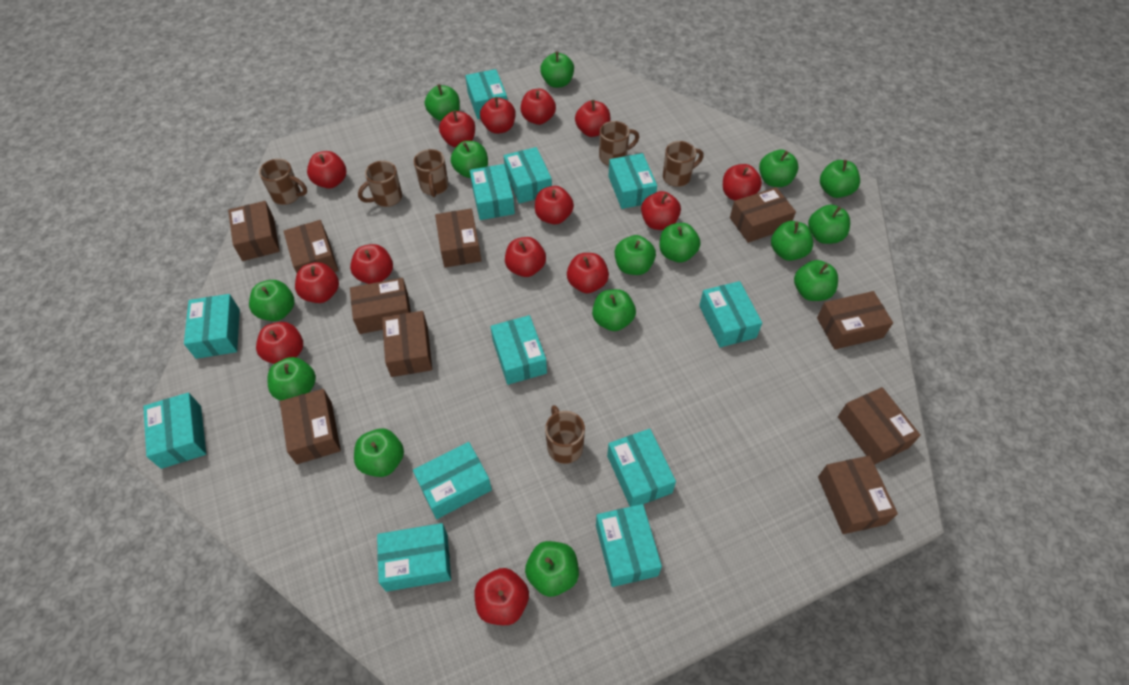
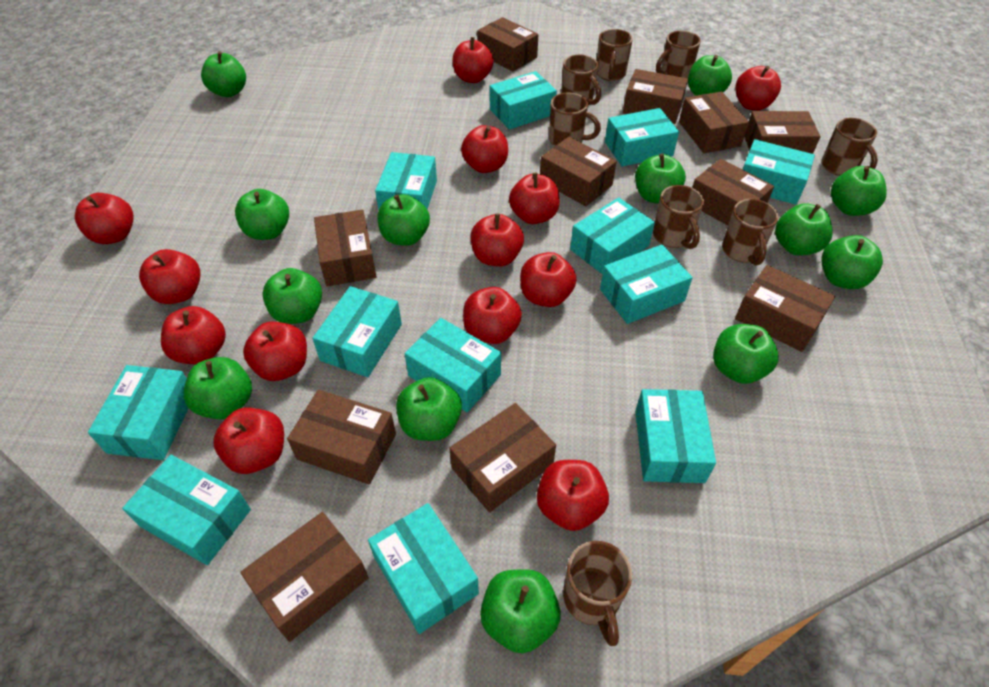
brown box: 10 -> 11
brown mug: 6 -> 8
green apple: 15 -> 13
red apple: 14 -> 13

